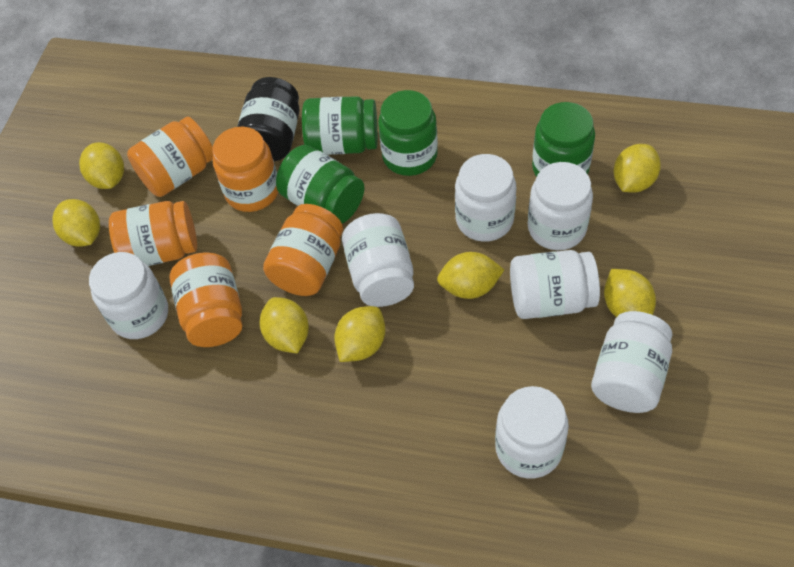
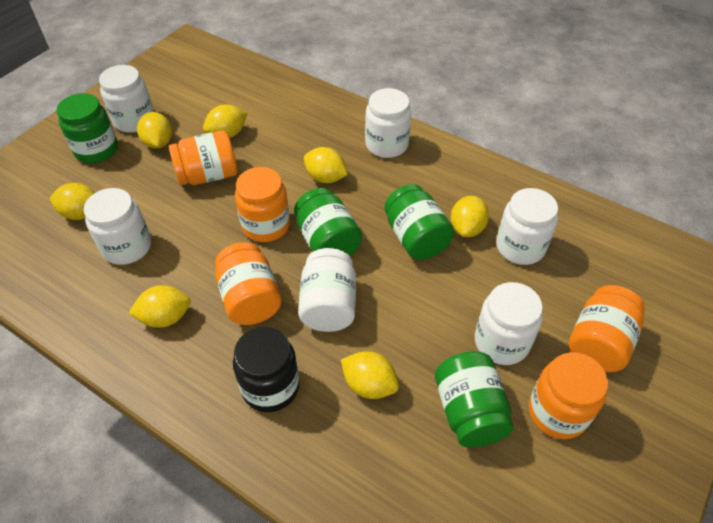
white jar: 7 -> 6

